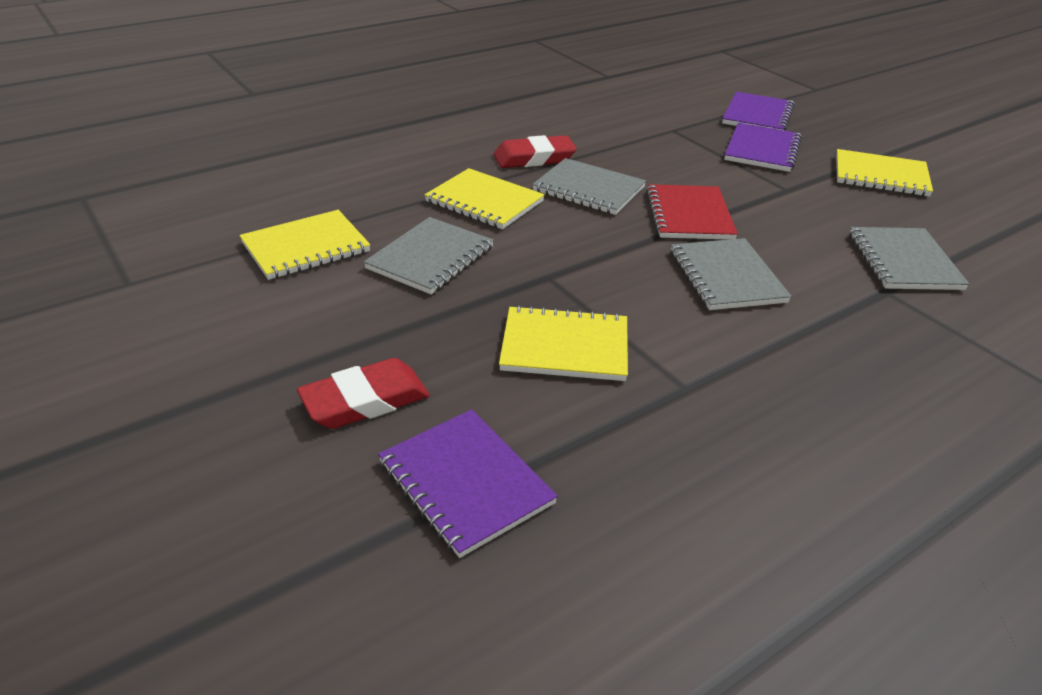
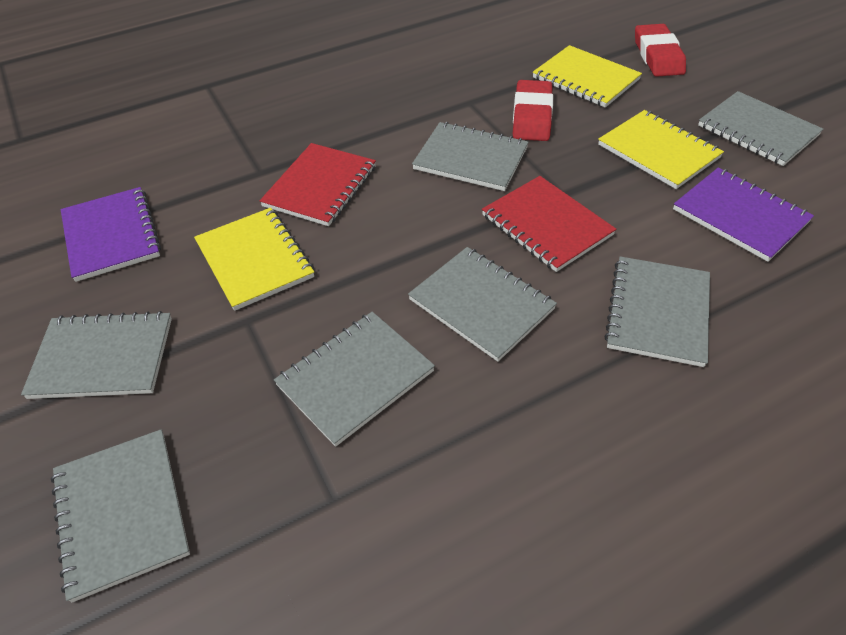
grey notebook: 4 -> 7
purple notebook: 3 -> 2
red notebook: 1 -> 2
yellow notebook: 4 -> 3

